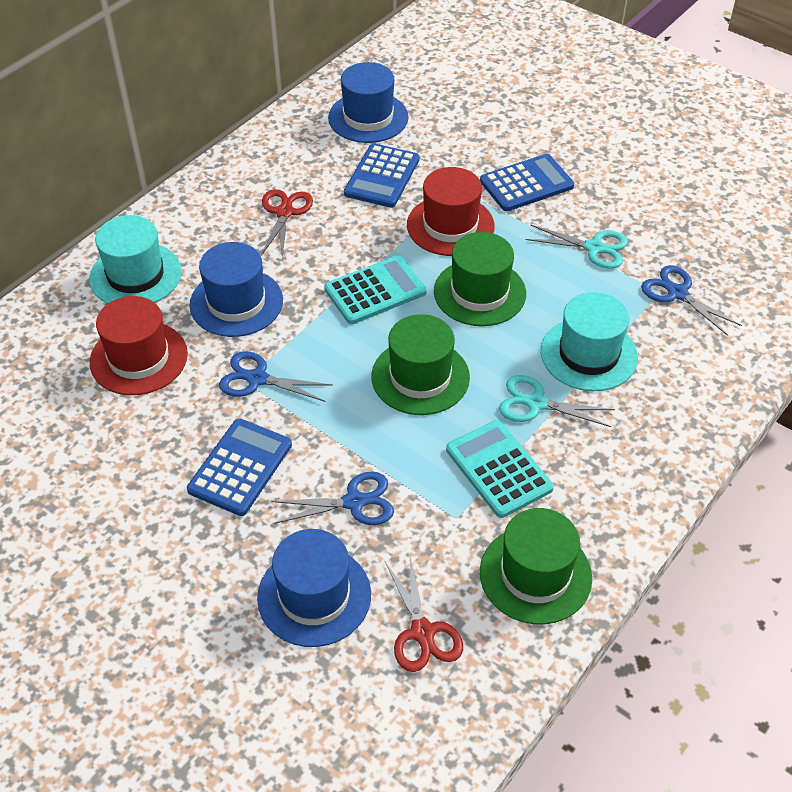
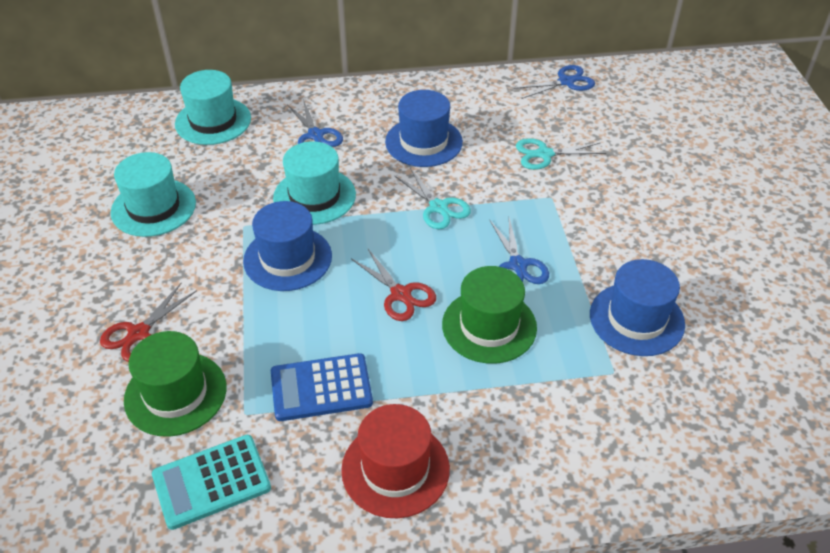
blue calculator: 3 -> 1
green hat: 3 -> 2
red hat: 2 -> 1
turquoise calculator: 2 -> 1
turquoise hat: 2 -> 3

